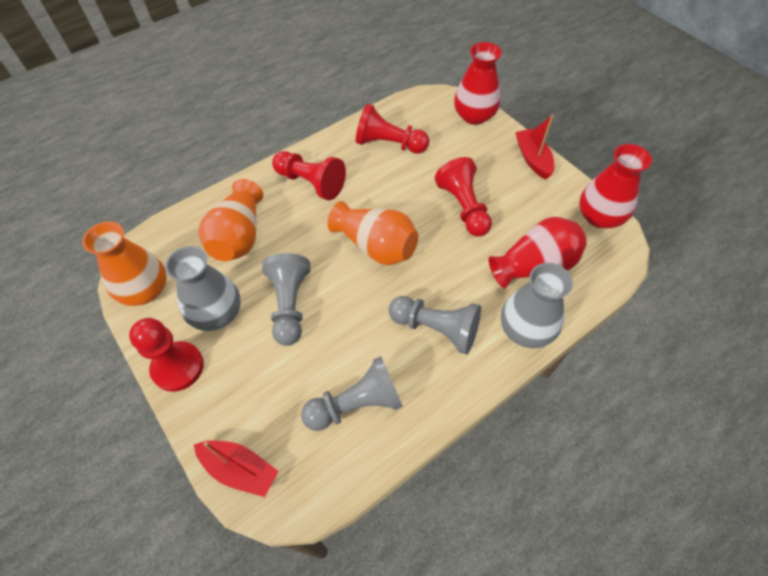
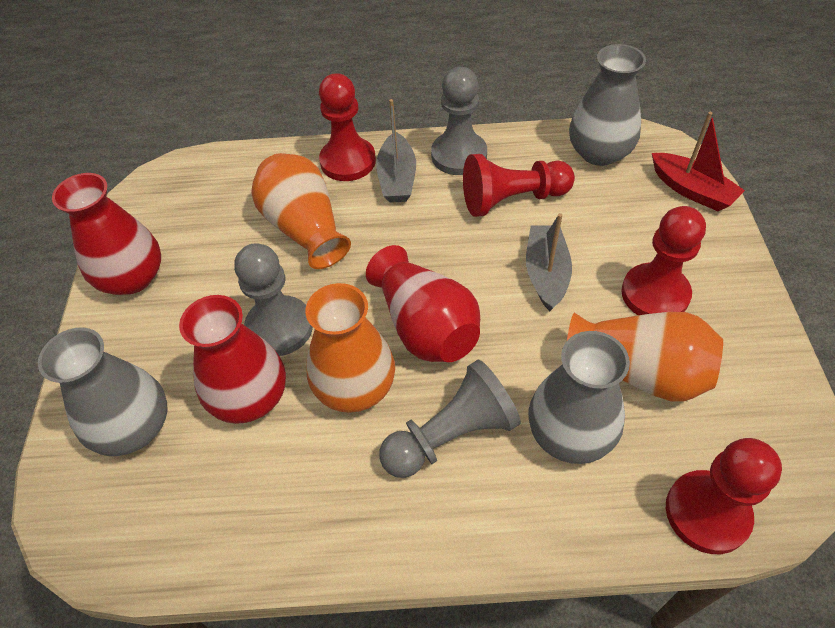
grey boat: 0 -> 2
grey vase: 2 -> 3
red boat: 2 -> 1

